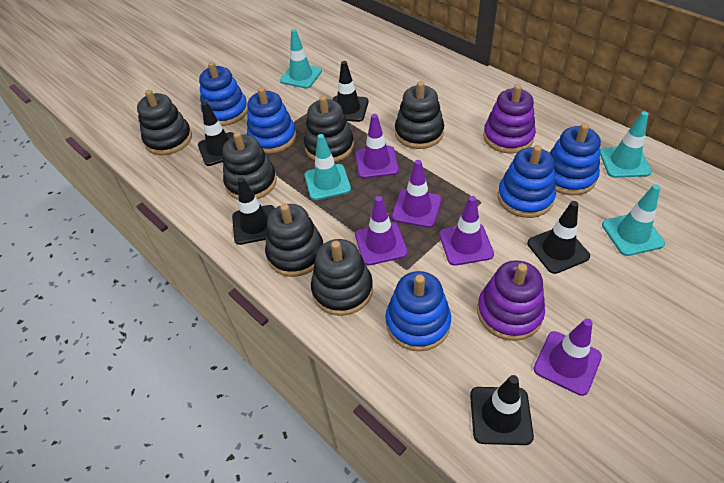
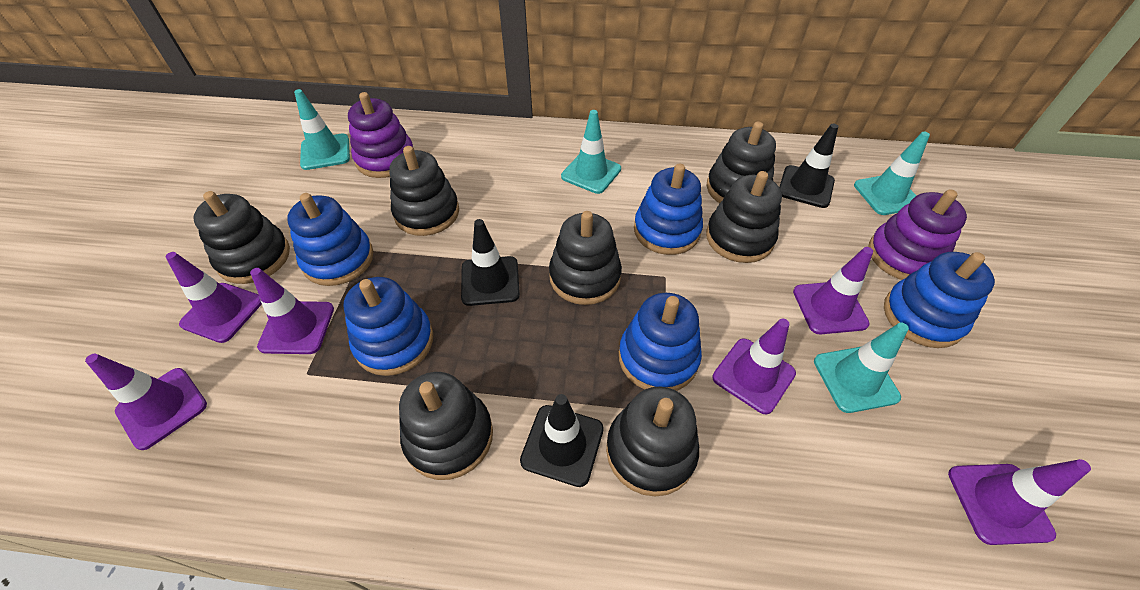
black stacking toy: 6 -> 7
black traffic cone: 5 -> 3
purple traffic cone: 5 -> 6

